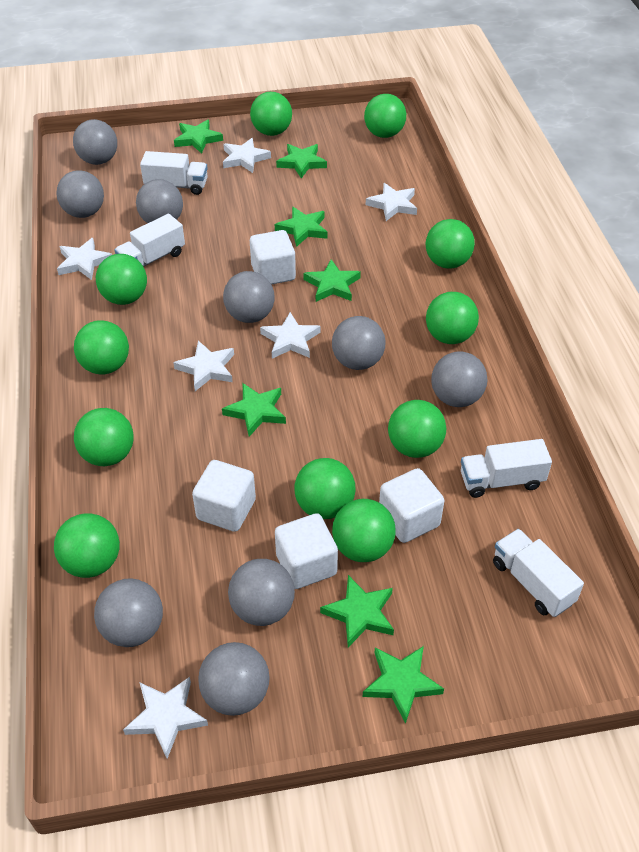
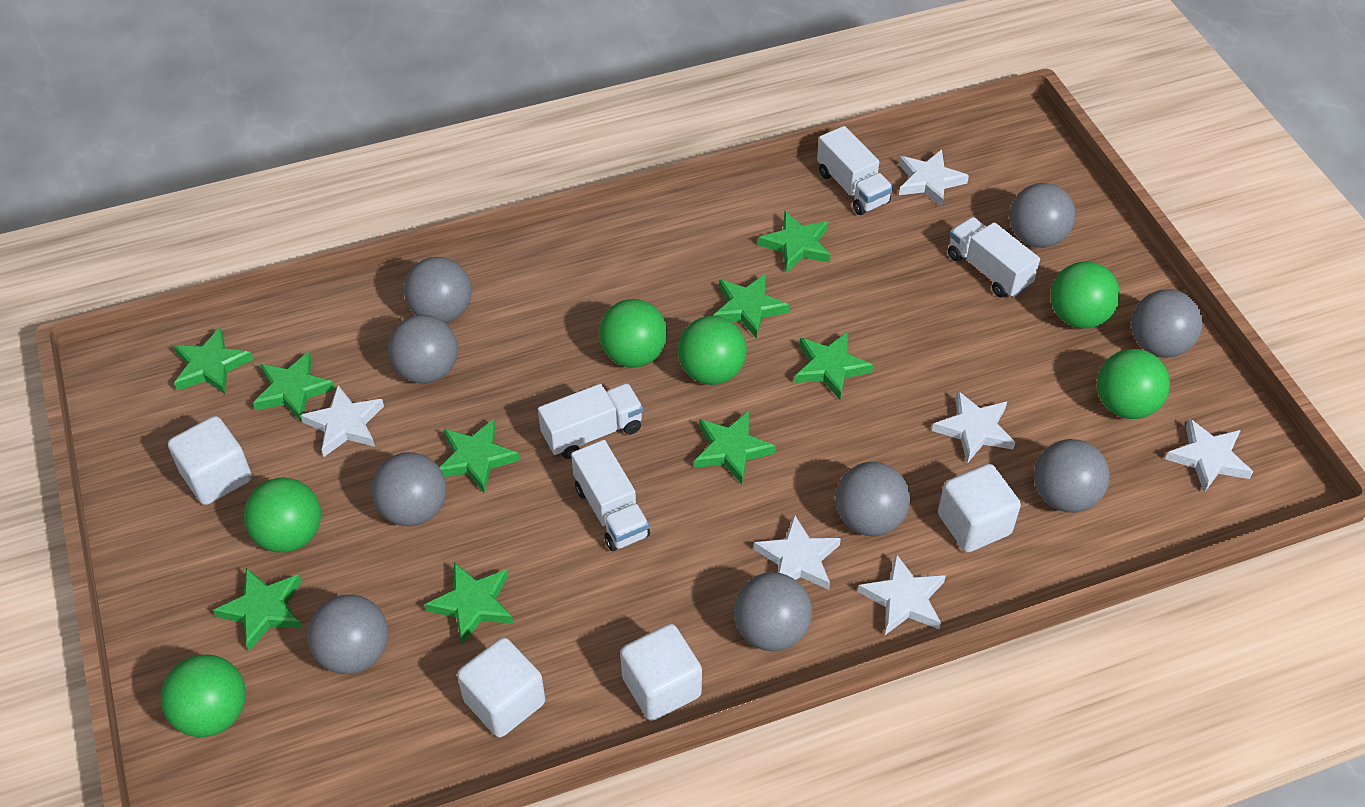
green ball: 11 -> 6
green star: 7 -> 9

